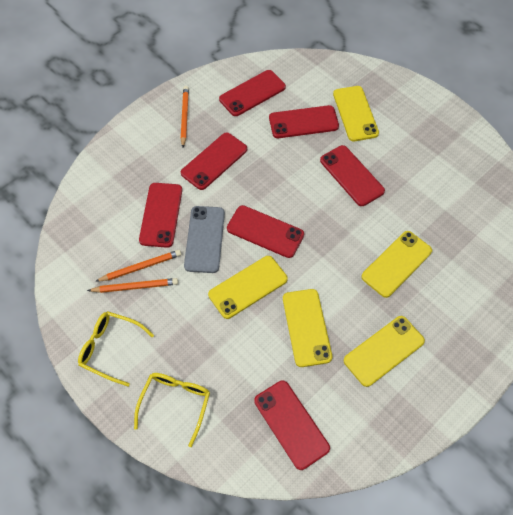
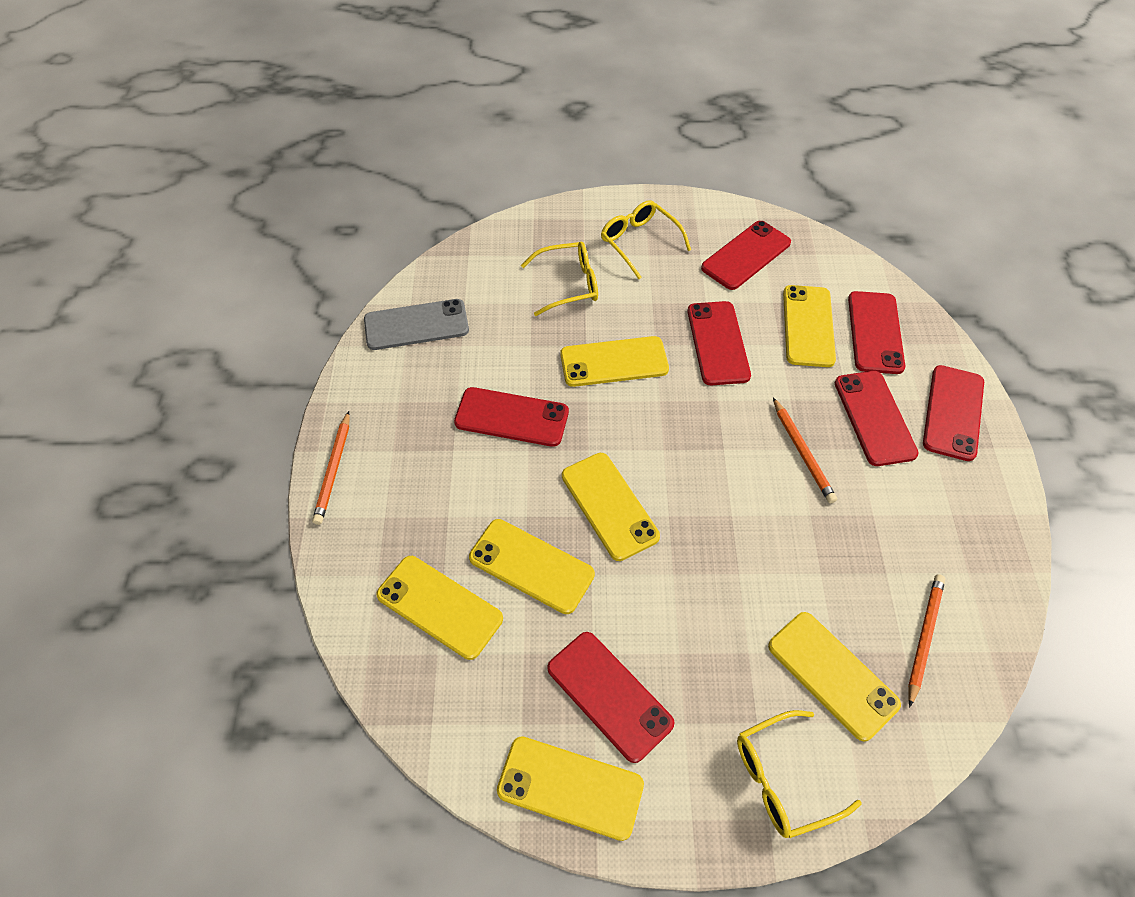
yellow glasses: 2 -> 3
yellow phone: 5 -> 7

